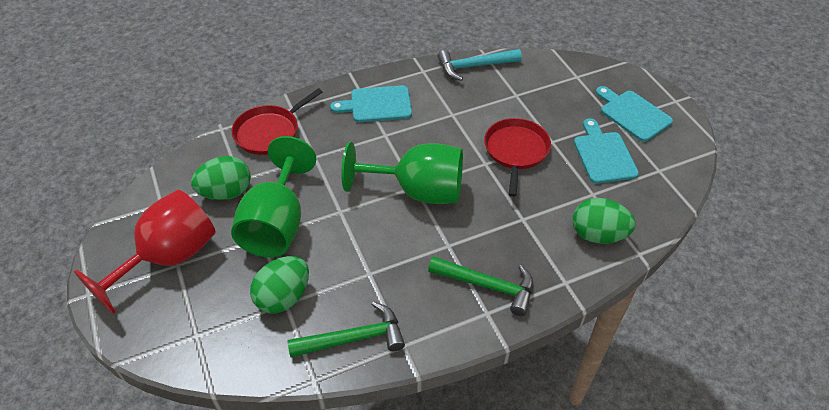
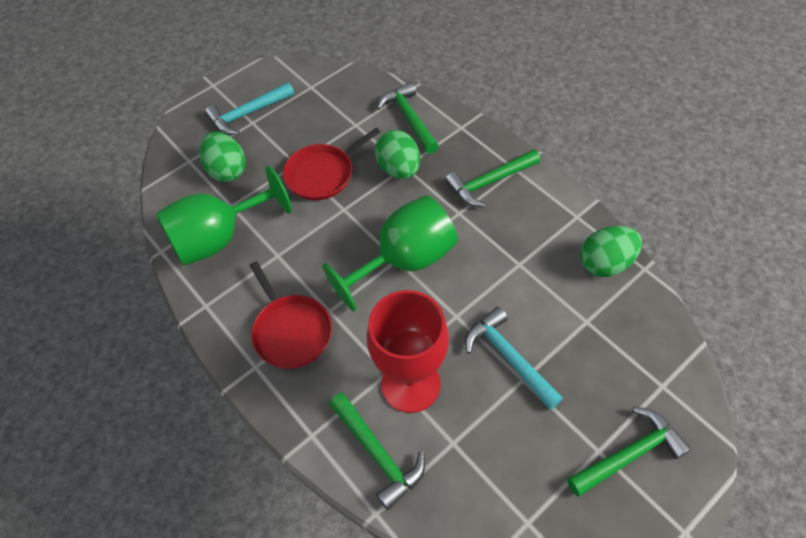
green hammer: 2 -> 4
turquoise cutting board: 3 -> 0
turquoise hammer: 1 -> 2

